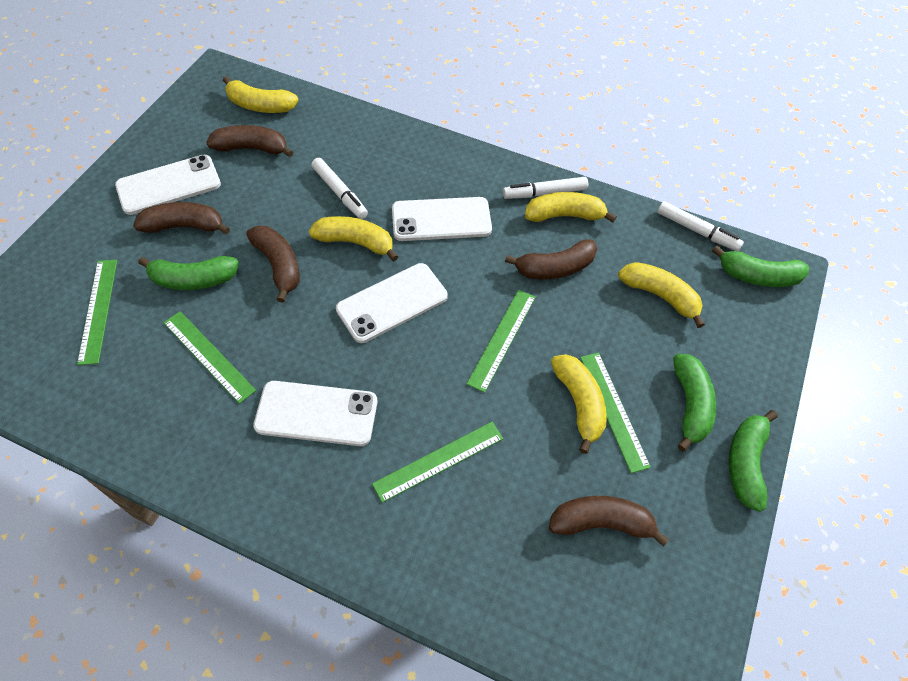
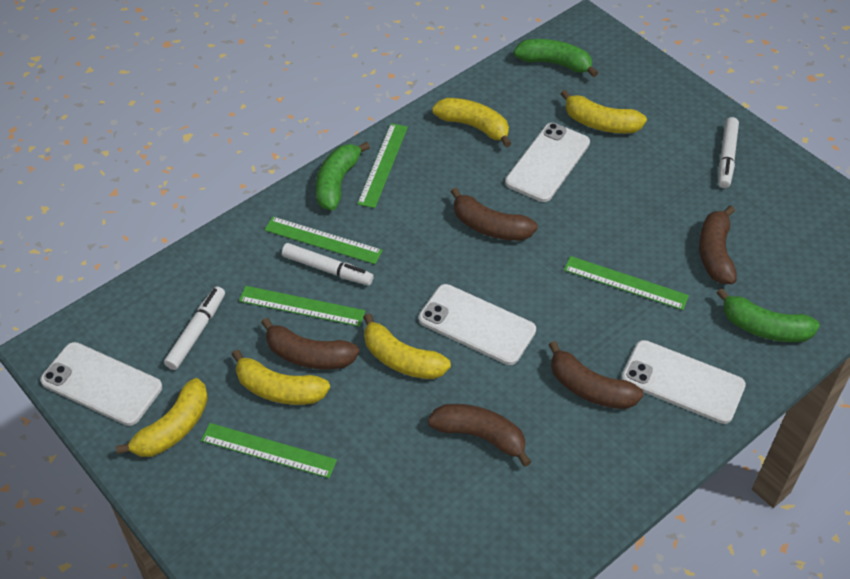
green banana: 4 -> 3

